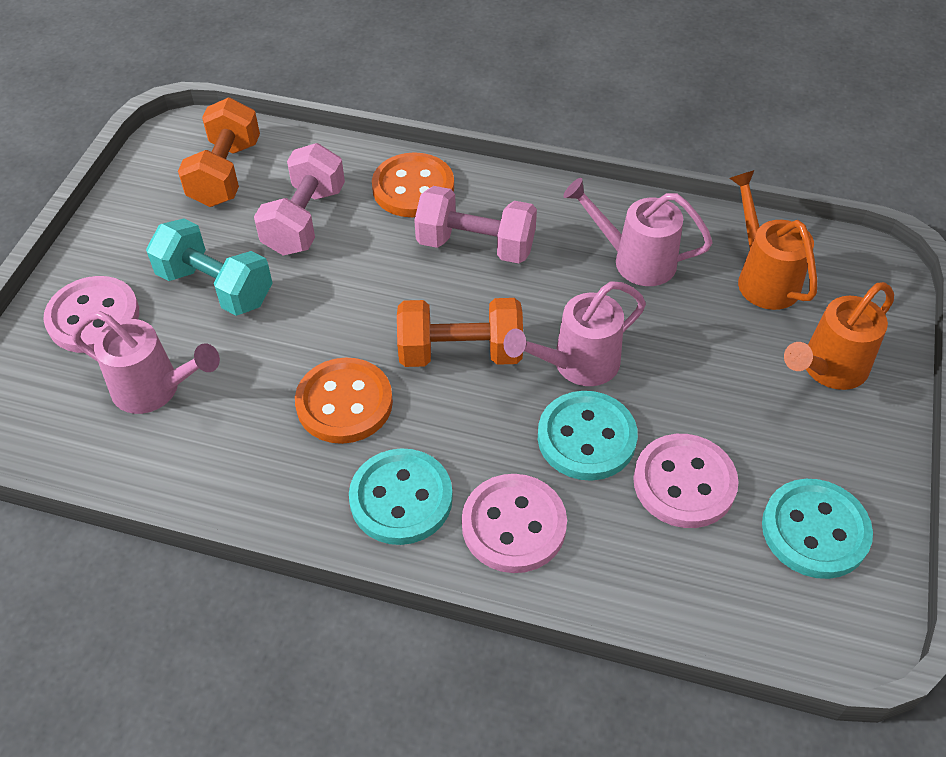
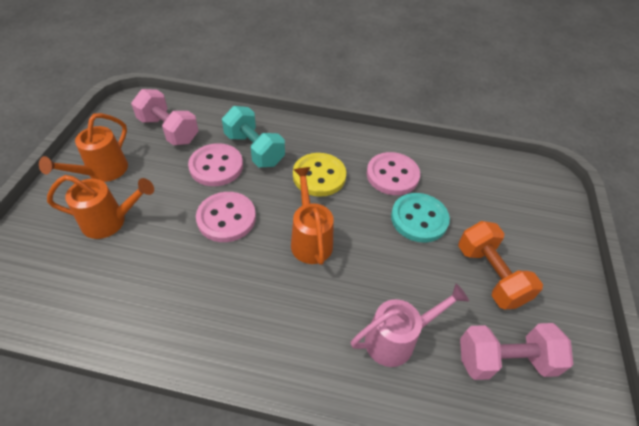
orange button: 2 -> 0
orange dumbbell: 2 -> 1
orange watering can: 2 -> 3
pink watering can: 3 -> 1
turquoise button: 3 -> 1
yellow button: 0 -> 1

